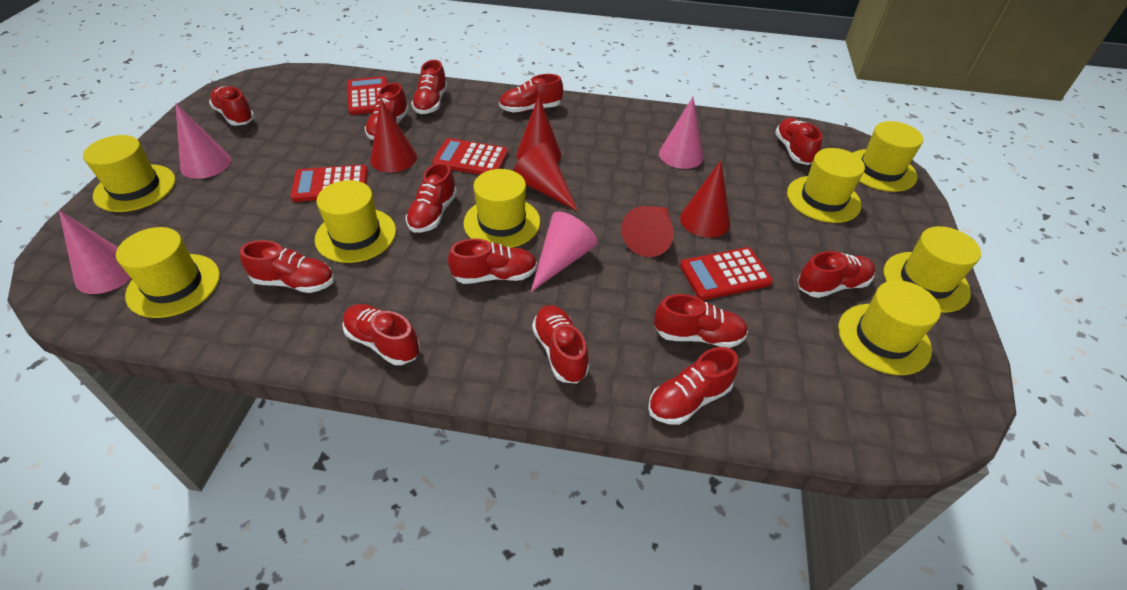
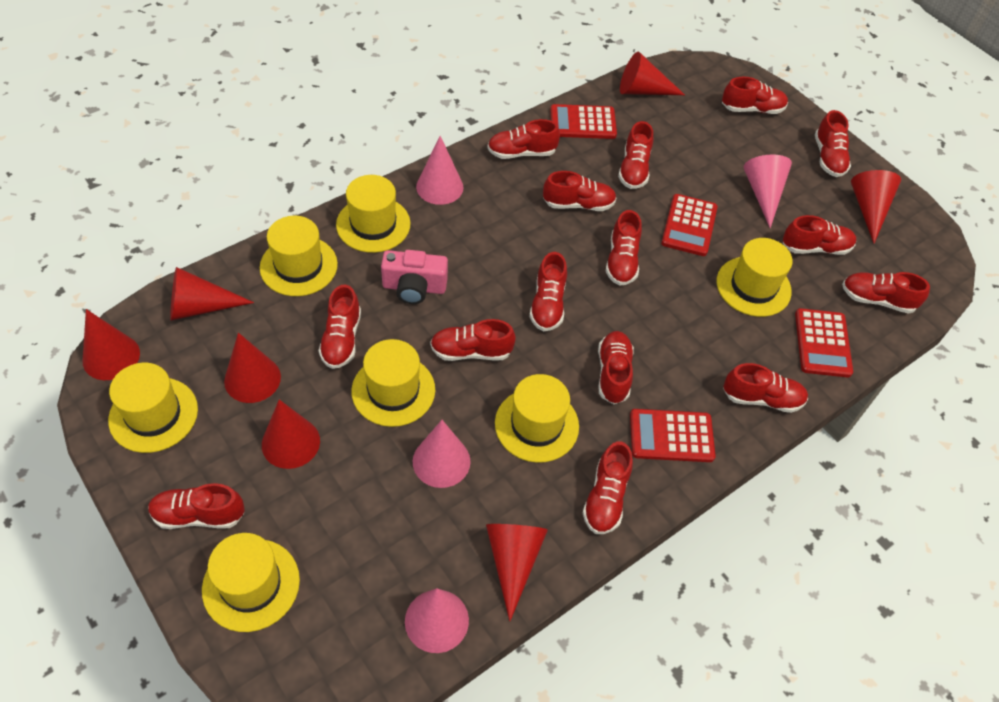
pink camera: 0 -> 1
red cone: 5 -> 7
red shoe: 13 -> 15
yellow hat: 8 -> 7

